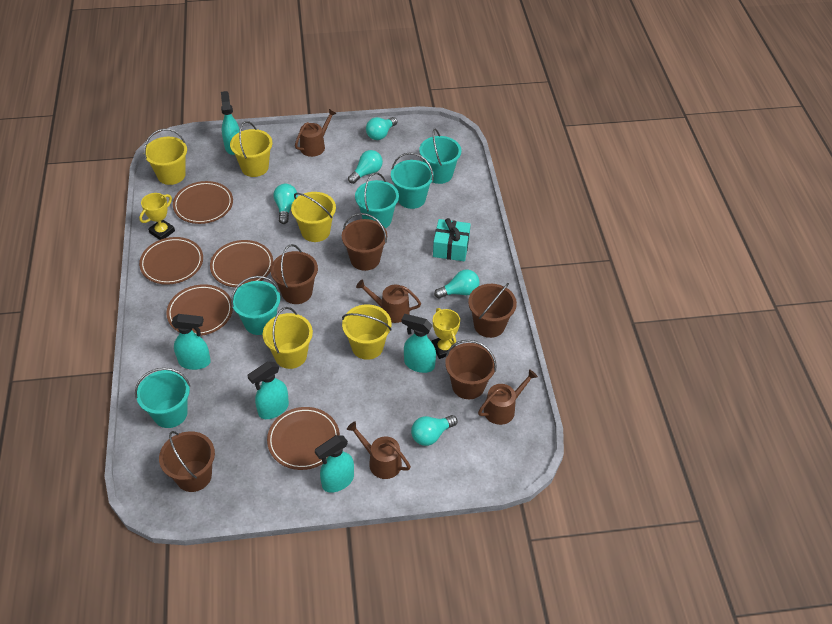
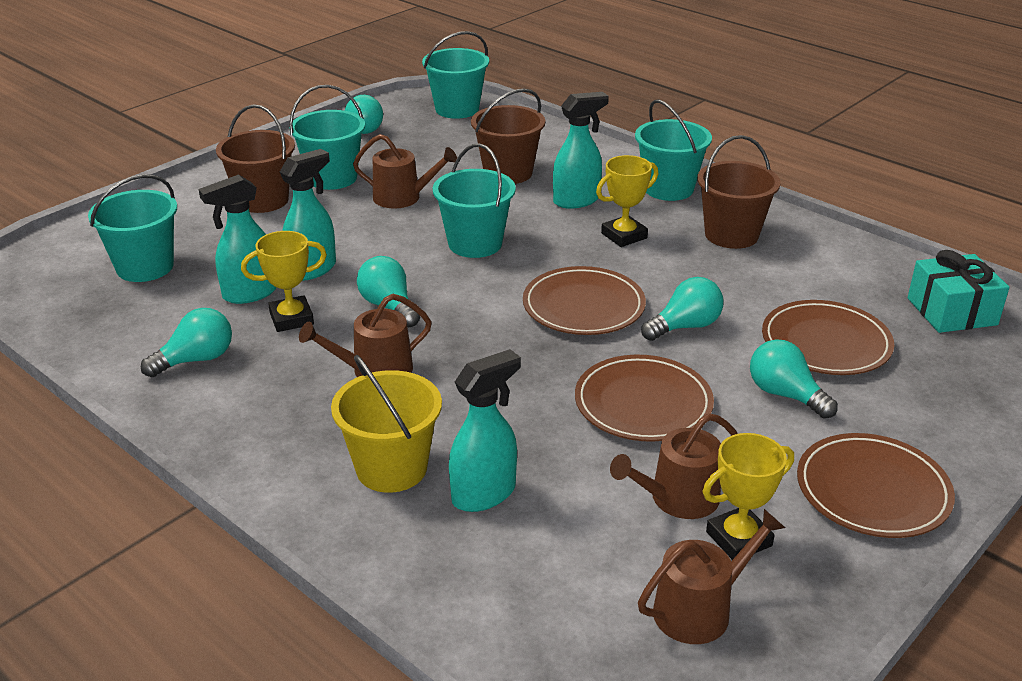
brown bucket: 5 -> 3
brown plate: 5 -> 4
turquoise spray bottle: 5 -> 4
yellow bucket: 5 -> 1
yellow trophy: 2 -> 3

